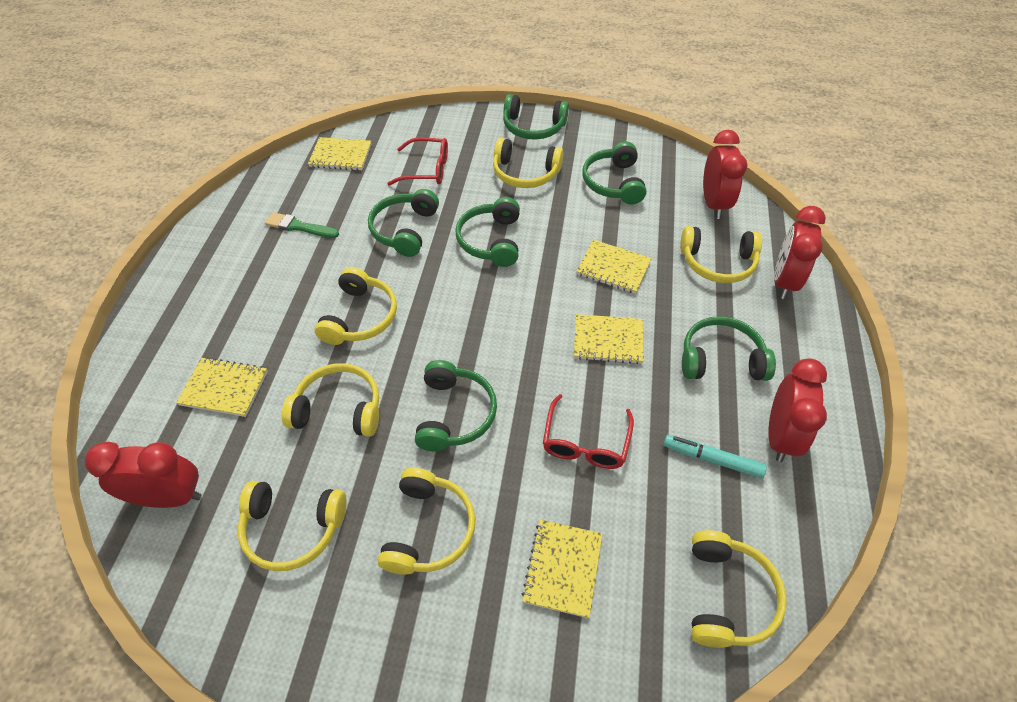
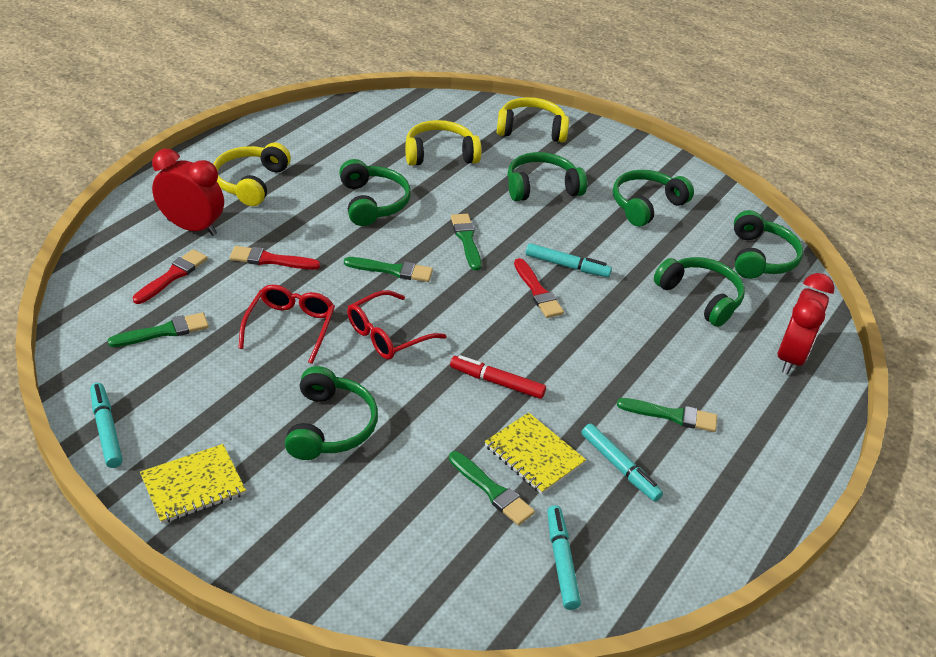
green brush: 1 -> 5
red brush: 0 -> 3
red clock: 4 -> 2
red marker: 0 -> 1
turquoise marker: 1 -> 4
yellow headphones: 7 -> 3
yellow notebook: 5 -> 2

